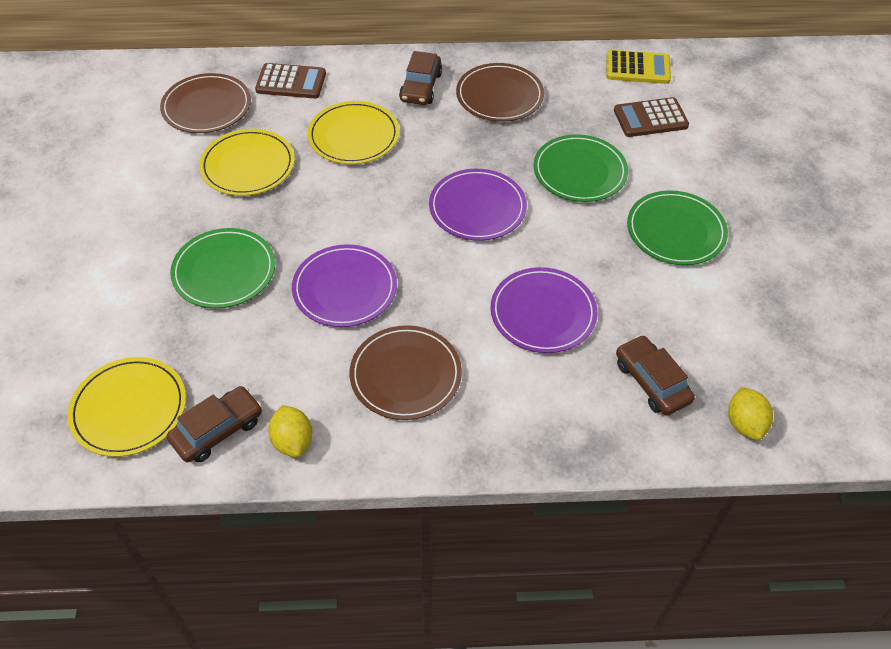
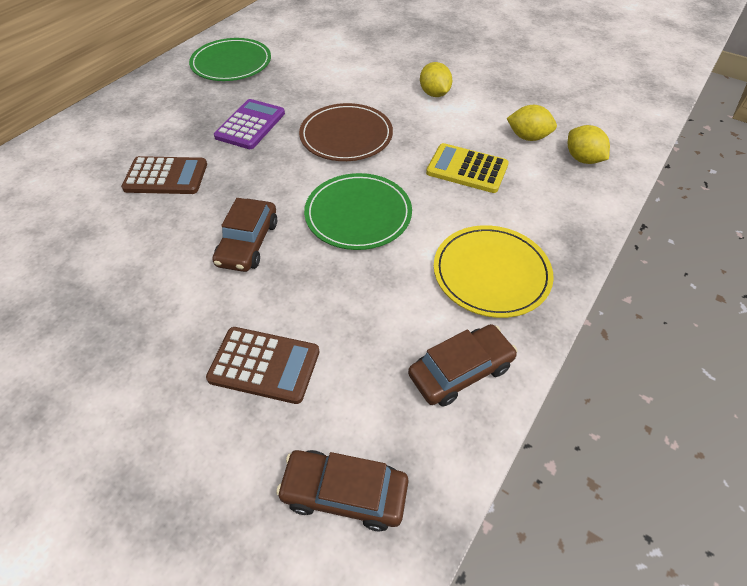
brown plate: 3 -> 1
green plate: 3 -> 2
purple calculator: 0 -> 1
purple plate: 3 -> 0
yellow lemon: 2 -> 3
yellow plate: 3 -> 1

